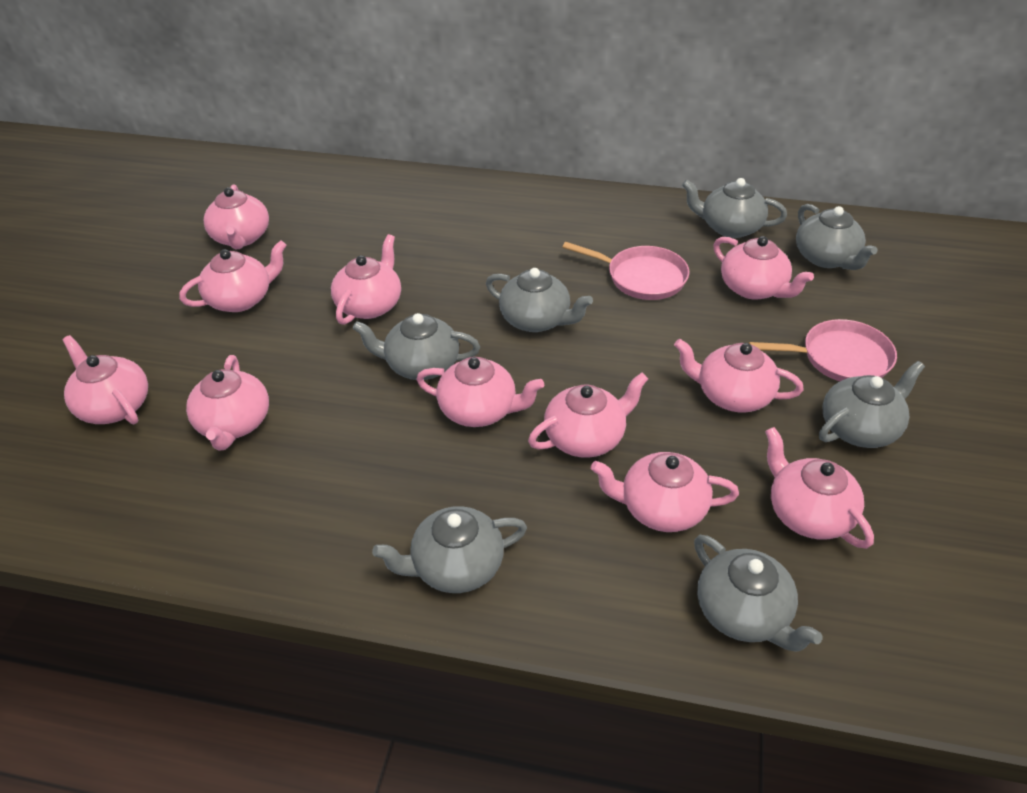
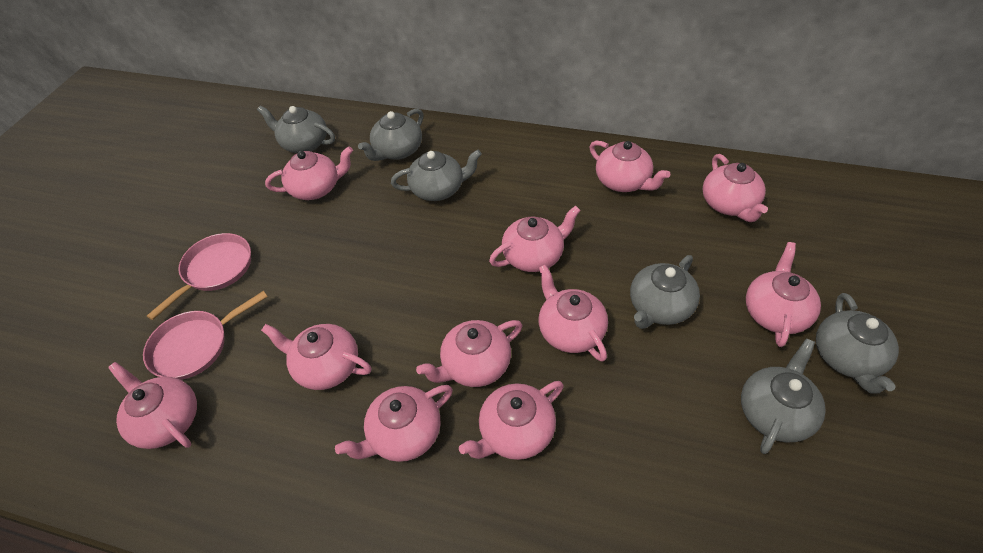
grey teapot: 7 -> 6

